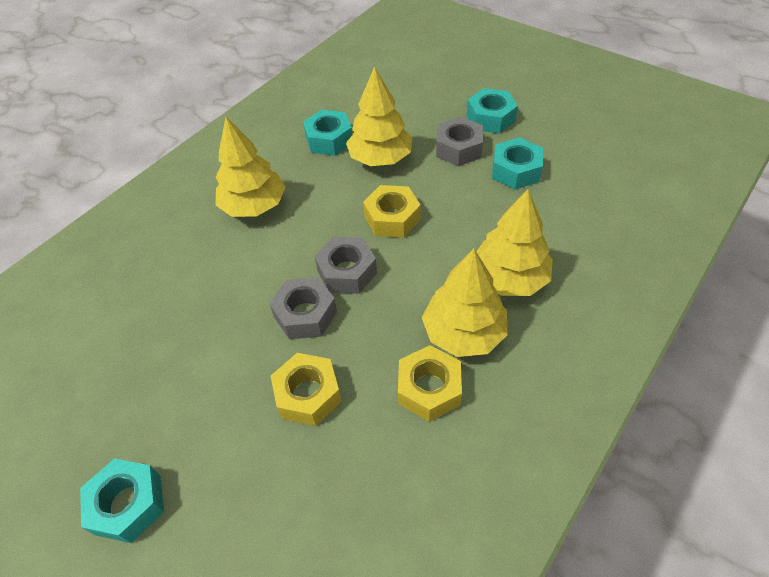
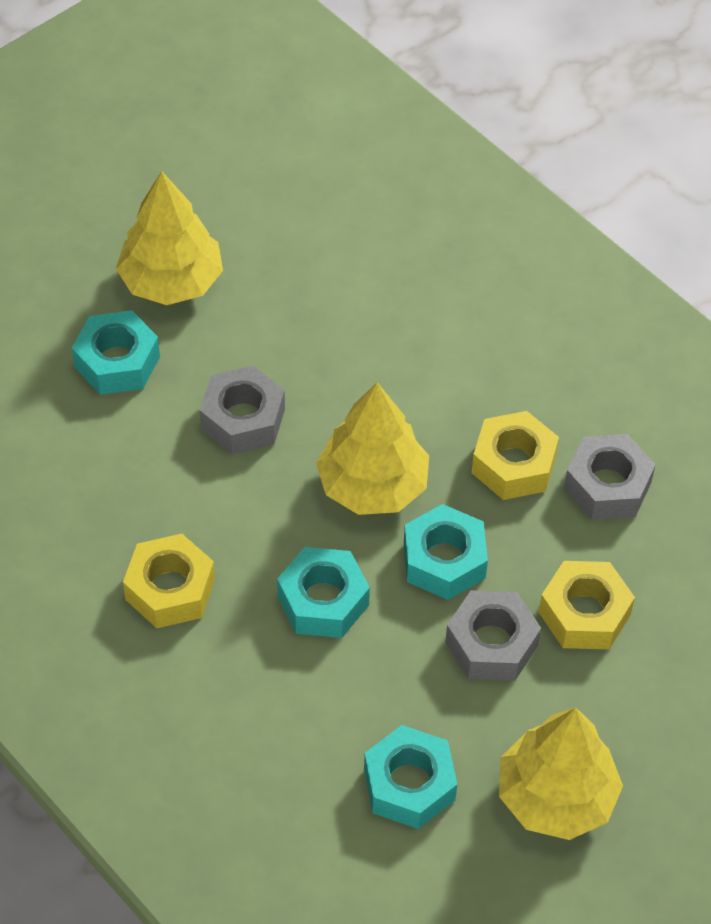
yellow tree: 4 -> 3

